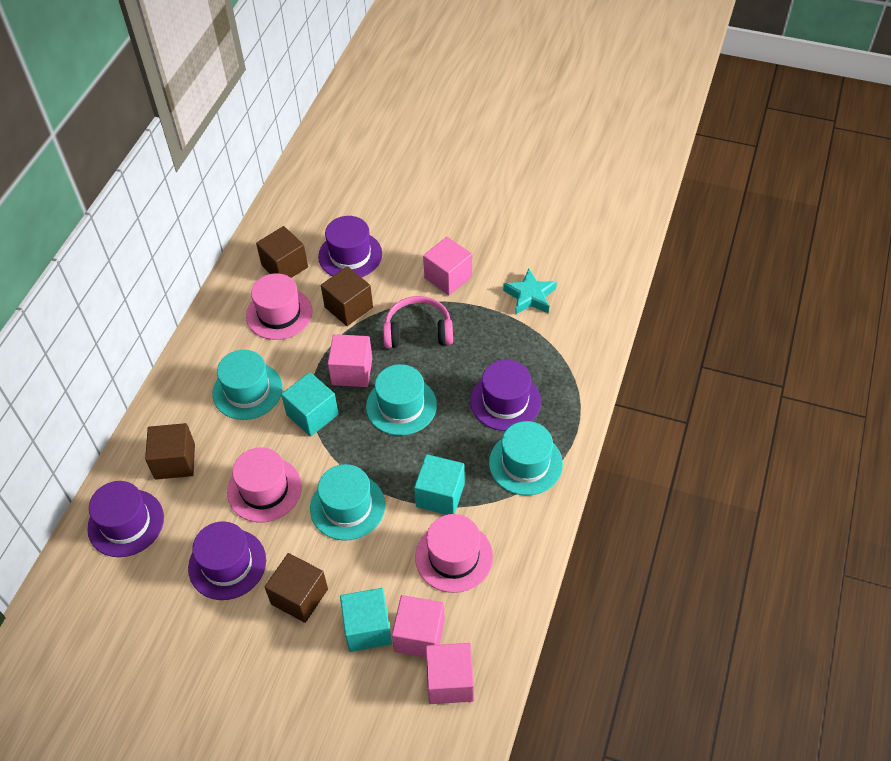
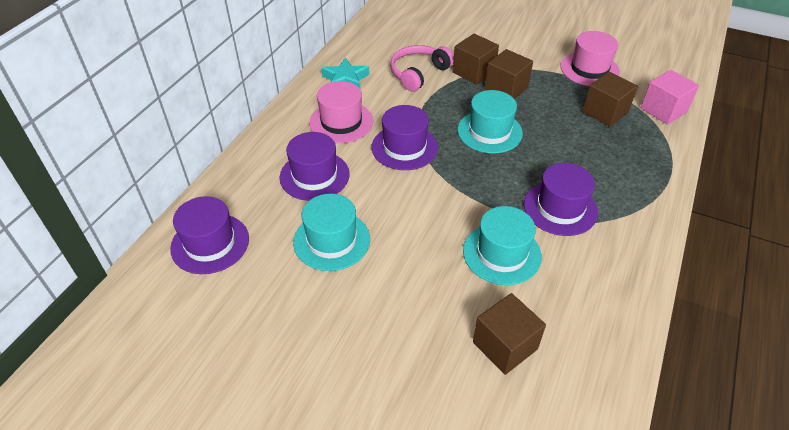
pink cube: 4 -> 1
pink hat: 3 -> 2
turquoise cube: 3 -> 0
turquoise hat: 4 -> 3

